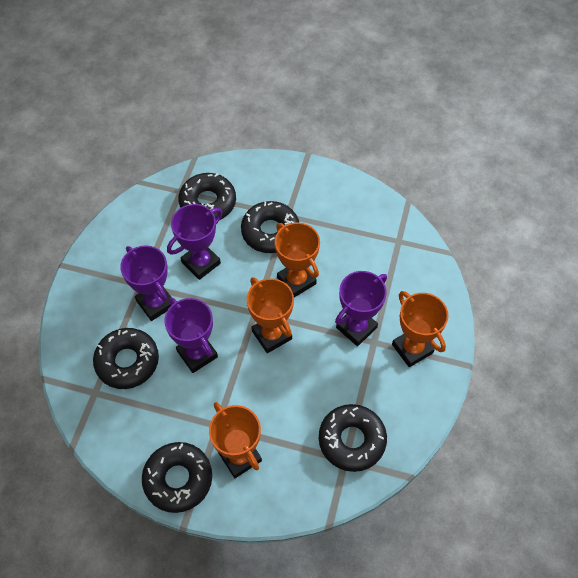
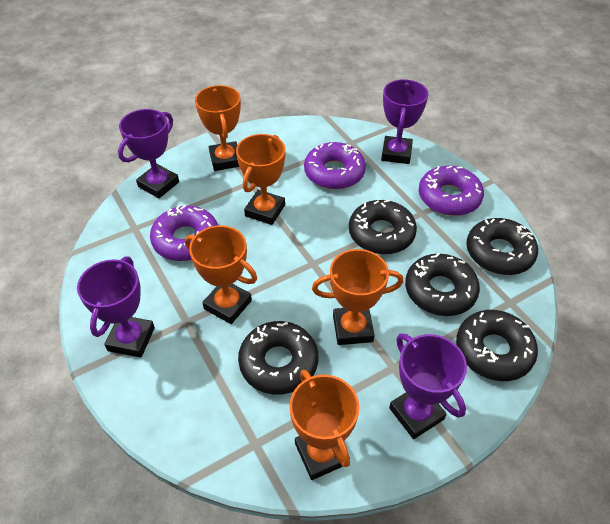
orange trophy: 4 -> 5
purple donut: 0 -> 3

